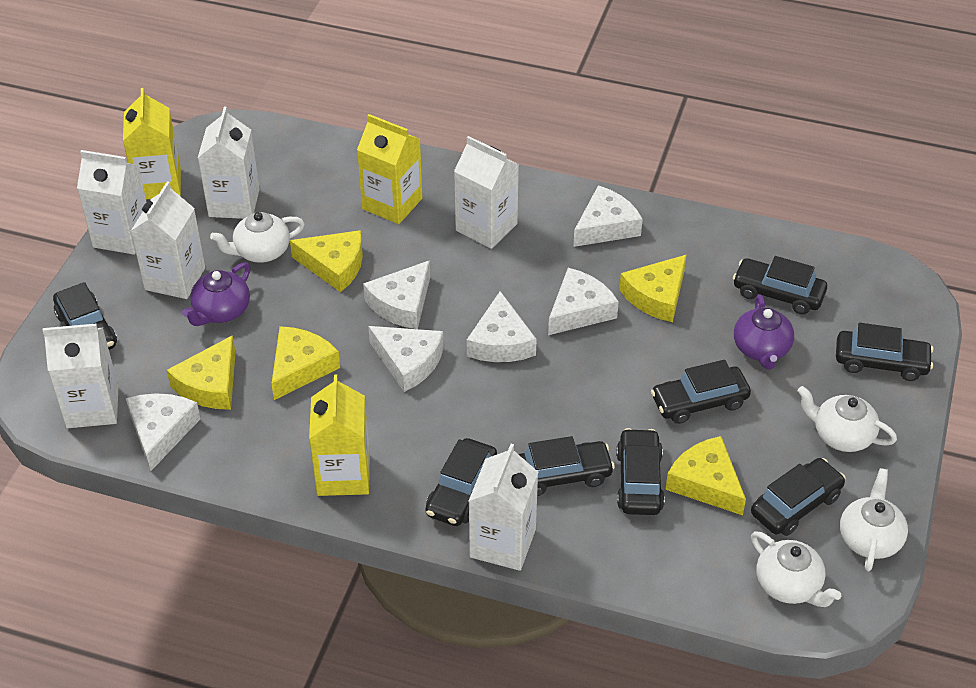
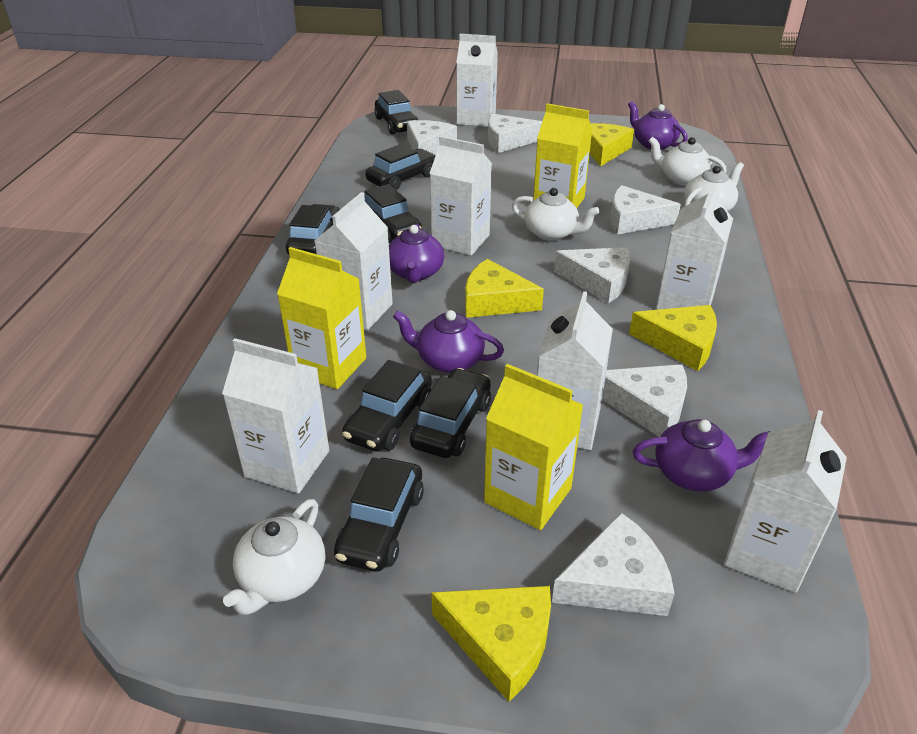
black car: 8 -> 7
purple teapot: 2 -> 4
white carton: 6 -> 7
yellow cheese: 5 -> 4

